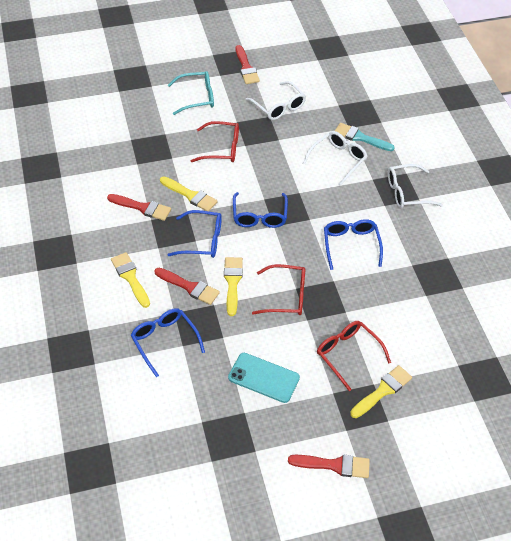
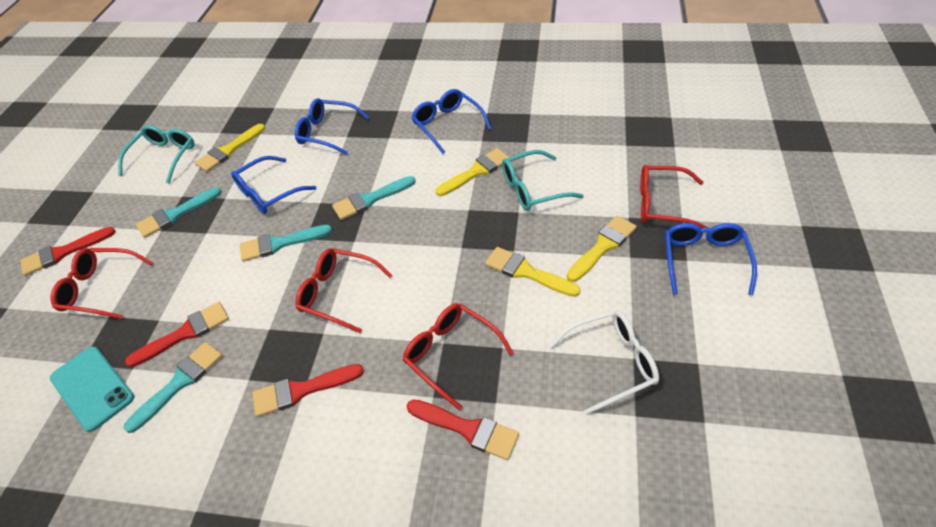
red glasses: 3 -> 4
turquoise brush: 1 -> 4
turquoise glasses: 1 -> 2
white glasses: 3 -> 1

